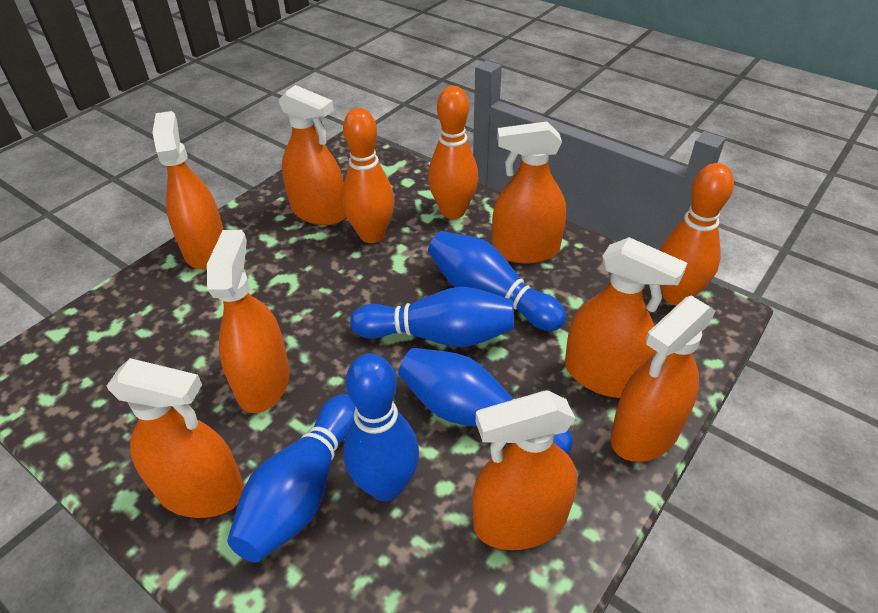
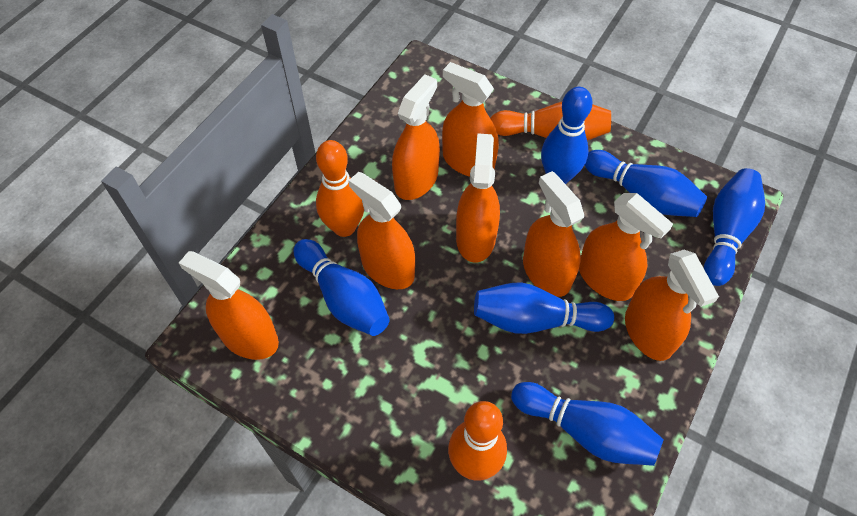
blue bowling pin: 5 -> 6

